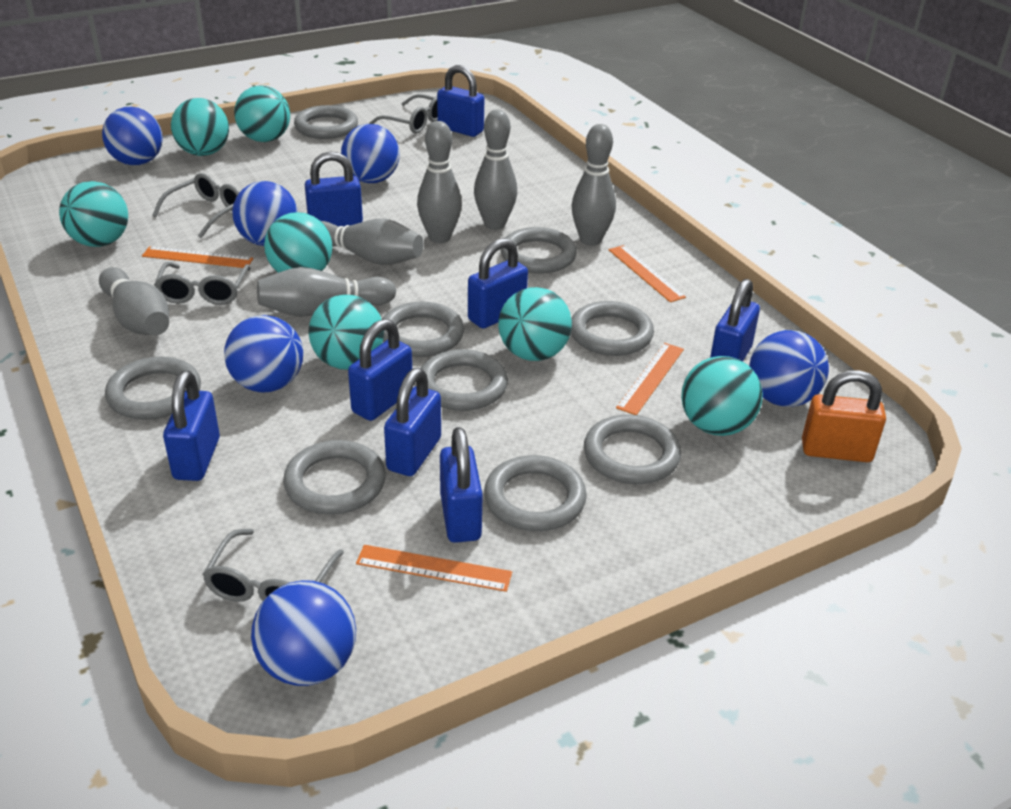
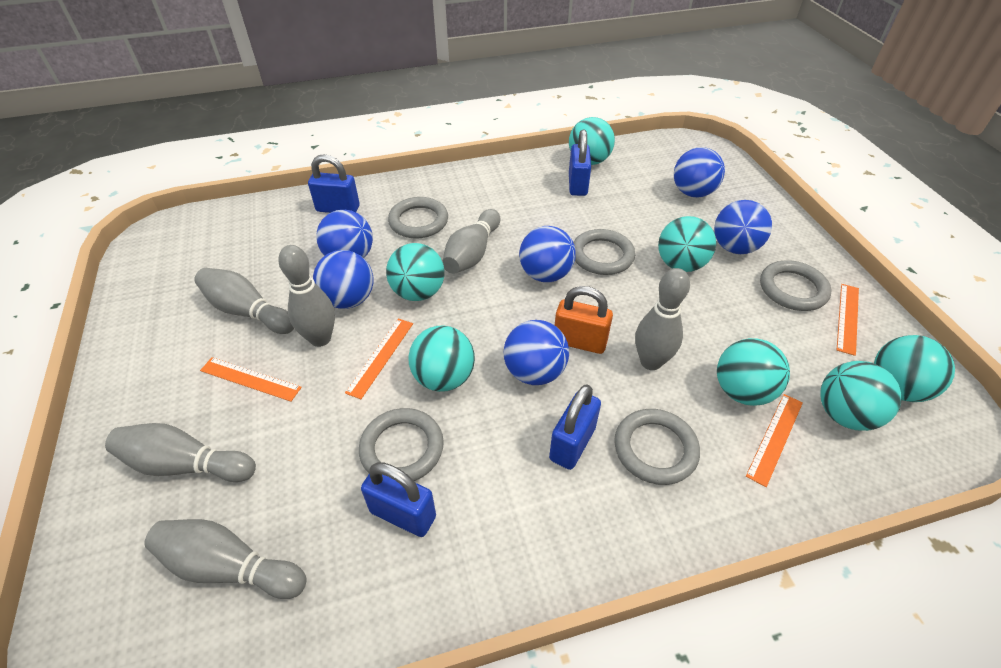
blue padlock: 8 -> 4
grey glasses: 4 -> 0
grey ring: 9 -> 5

